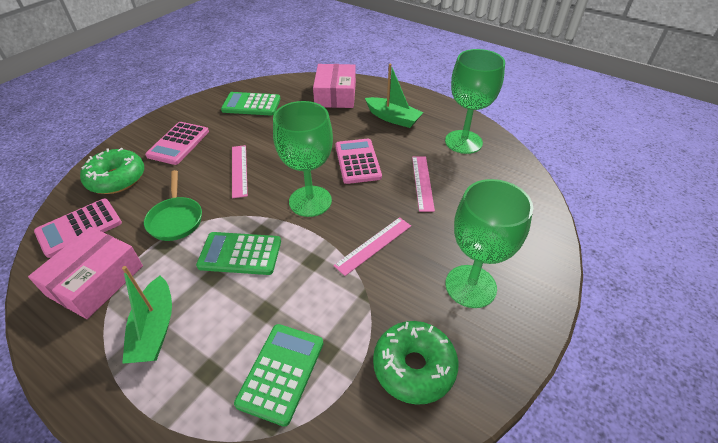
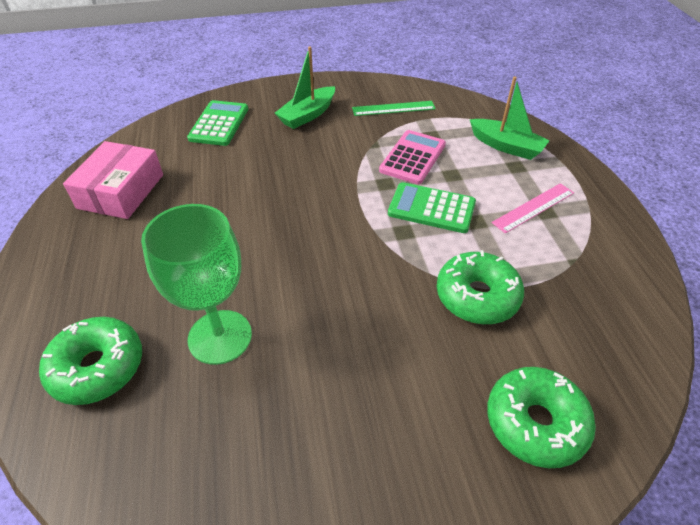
green calculator: 3 -> 2
green donut: 2 -> 3
green goblet: 3 -> 1
green pan: 1 -> 0
green ruler: 0 -> 1
pink box: 2 -> 1
pink calculator: 3 -> 1
pink ruler: 3 -> 1

